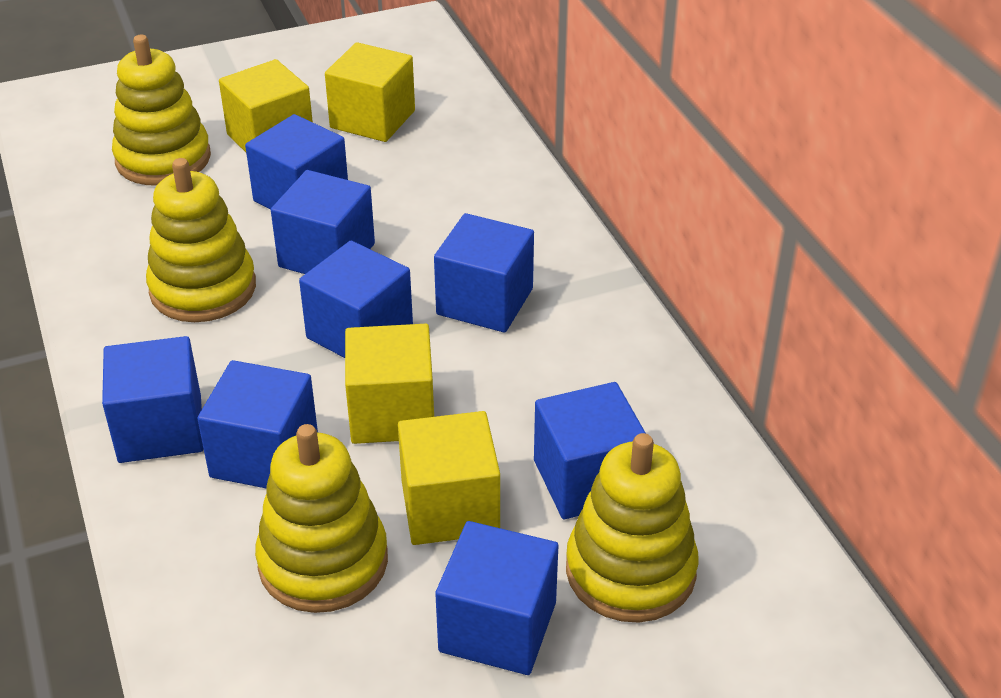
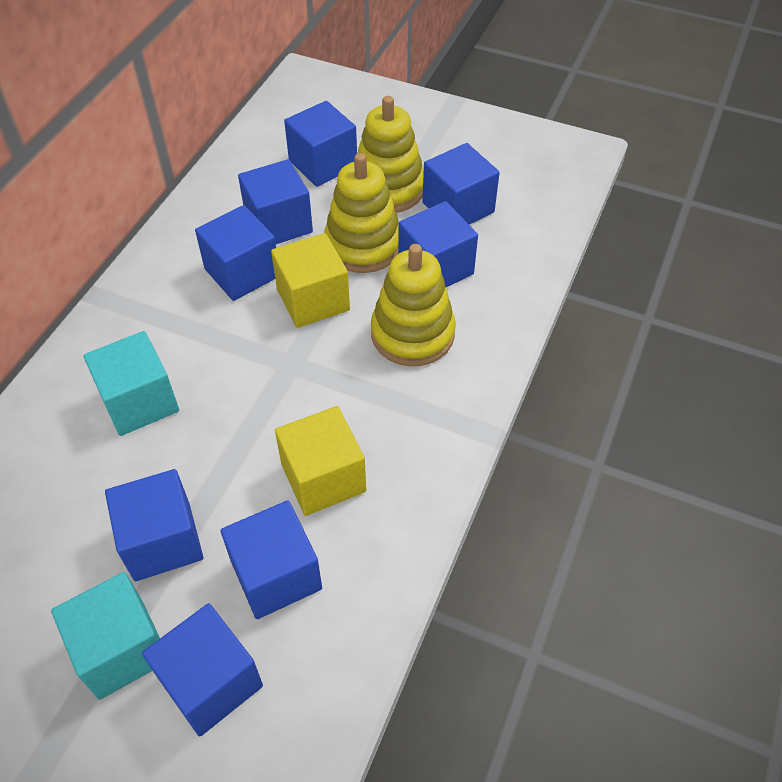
turquoise cube: 0 -> 2
yellow cube: 4 -> 2
yellow stacking toy: 4 -> 3

